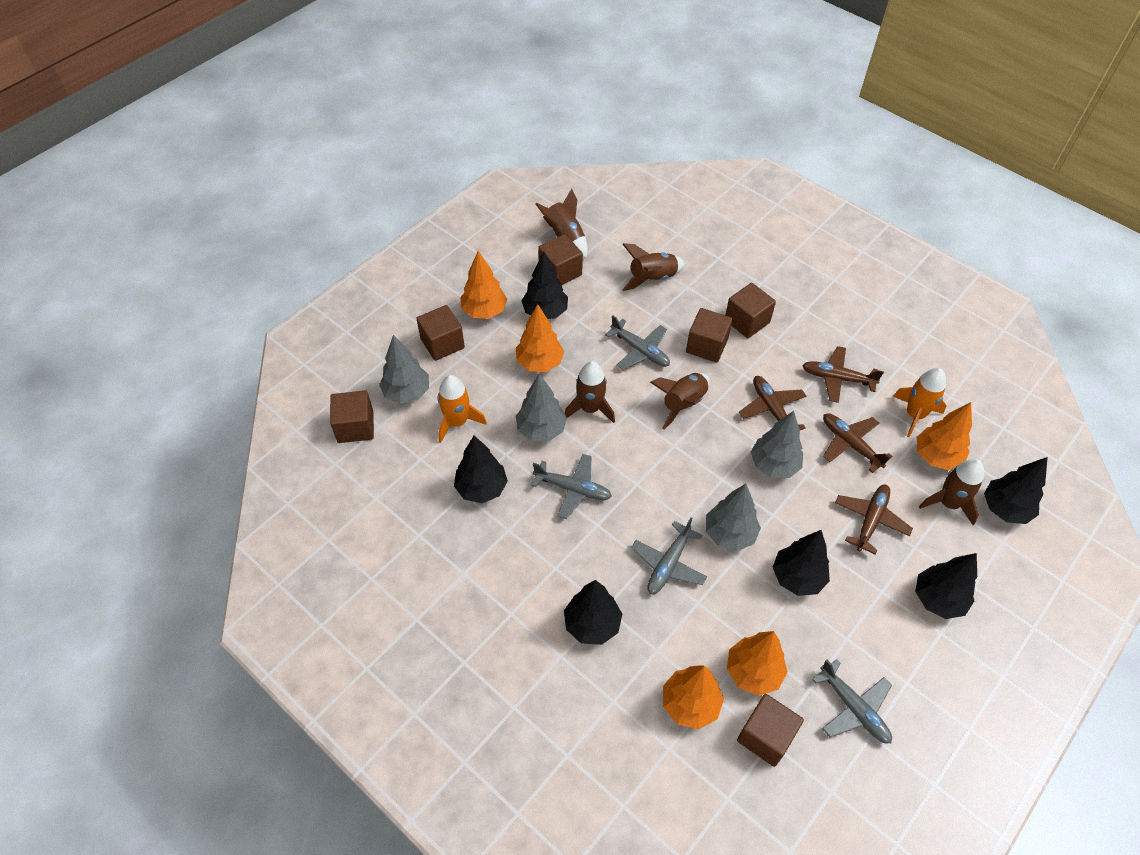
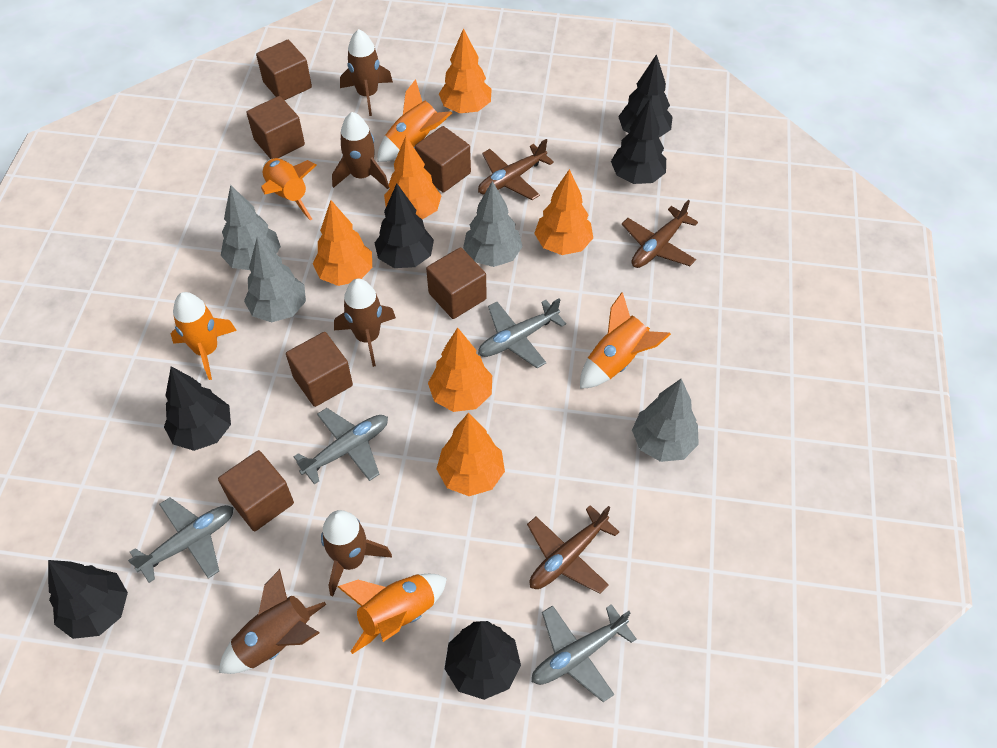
brown plane: 4 -> 3
orange rocket: 2 -> 5
orange tree: 5 -> 6

